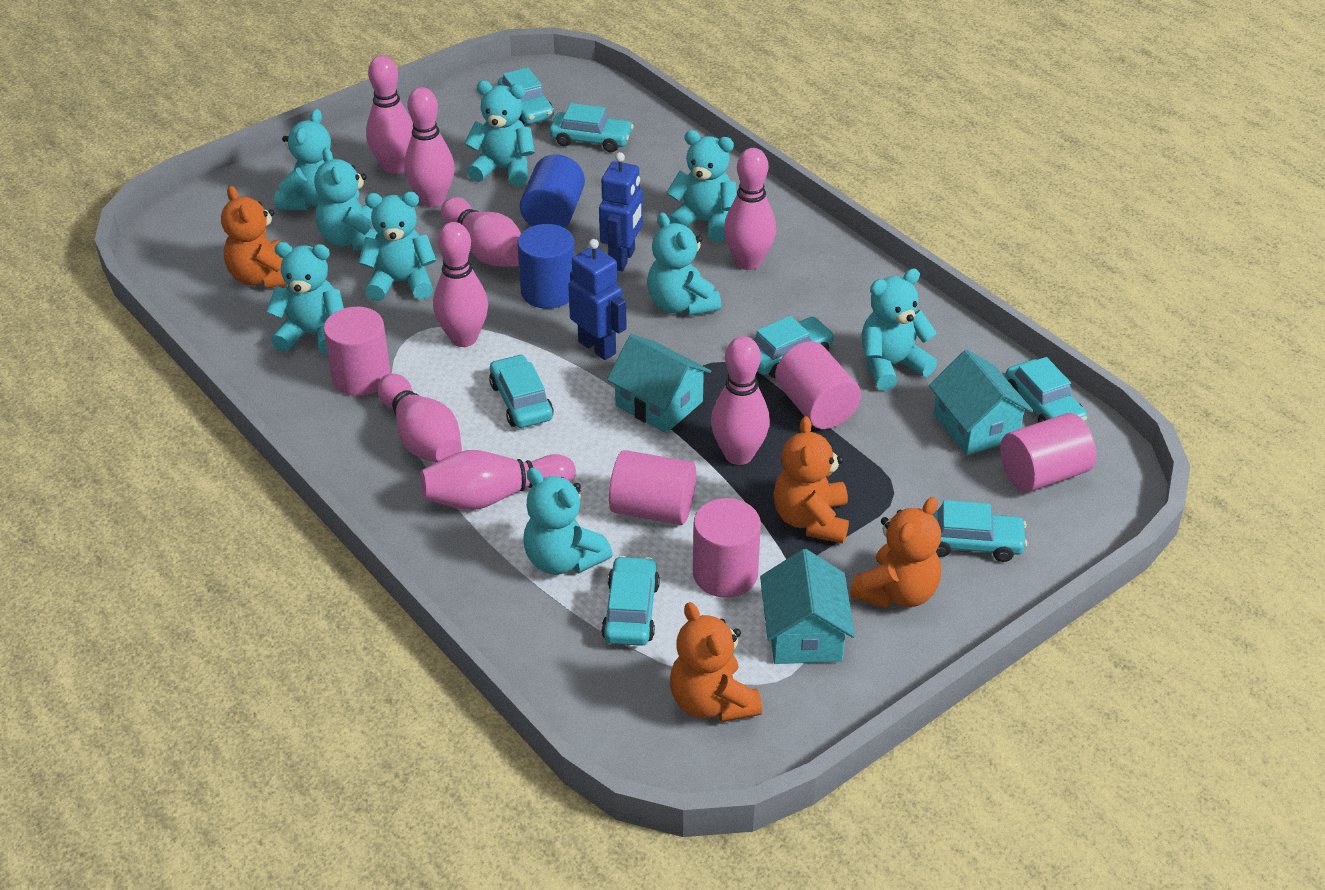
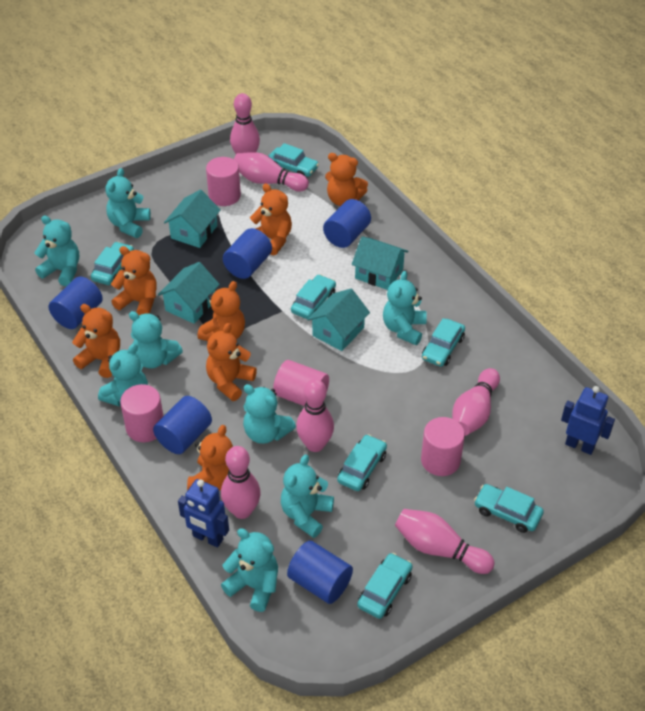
blue cylinder: 2 -> 5
orange teddy bear: 4 -> 7
pink bowling pin: 8 -> 6
pink cylinder: 5 -> 4
turquoise house: 3 -> 4
turquoise teddy bear: 9 -> 8

